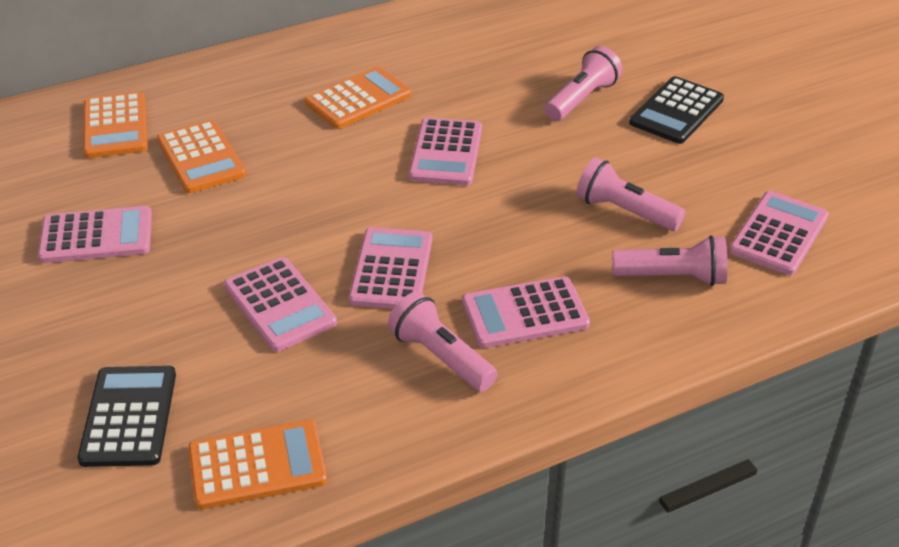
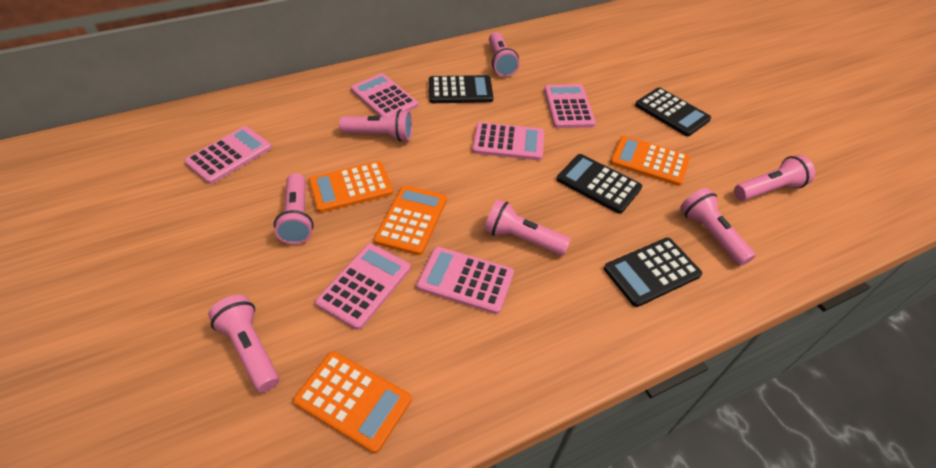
black calculator: 2 -> 4
pink flashlight: 4 -> 7

